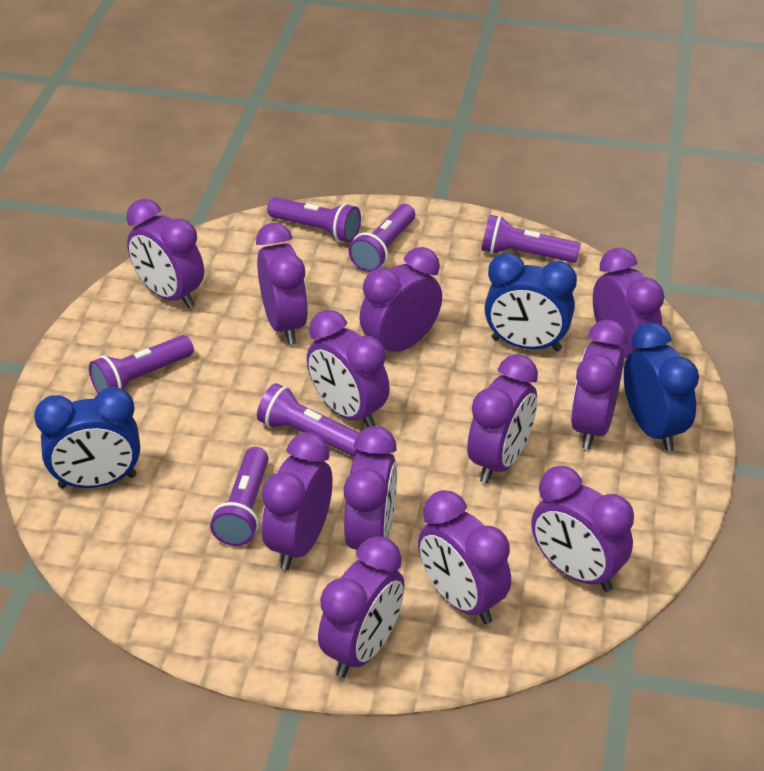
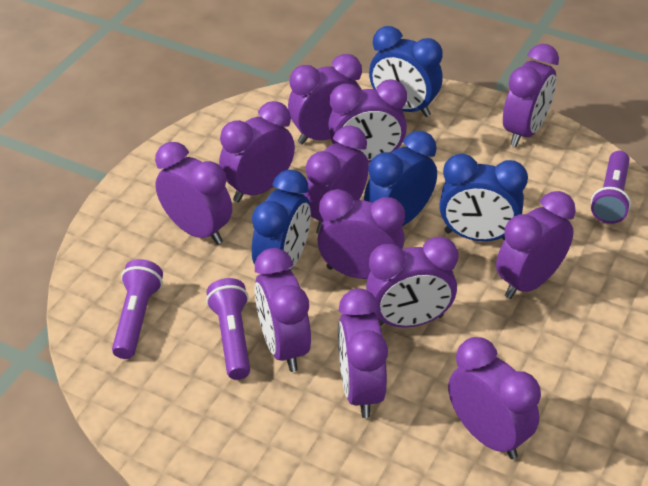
blue clock: 3 -> 4
purple flashlight: 6 -> 3

